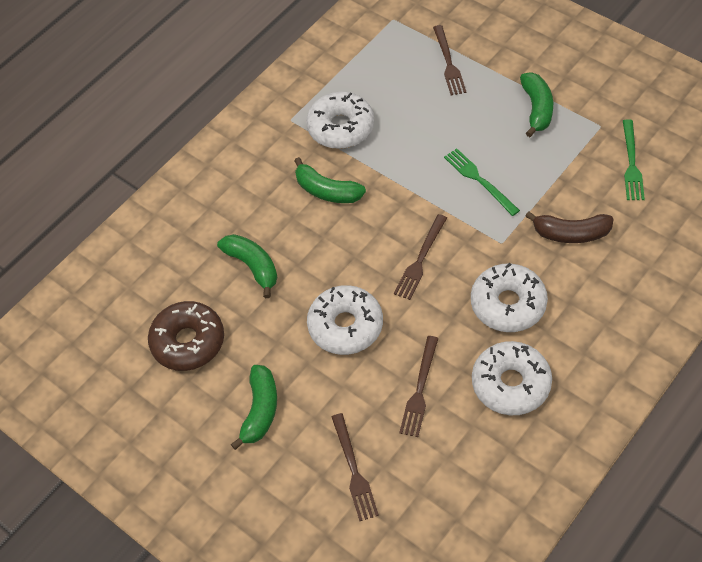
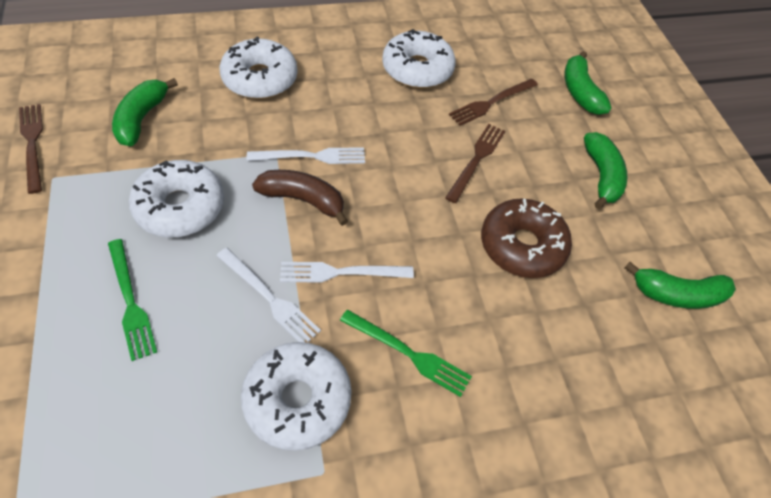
brown fork: 4 -> 3
white fork: 0 -> 3

